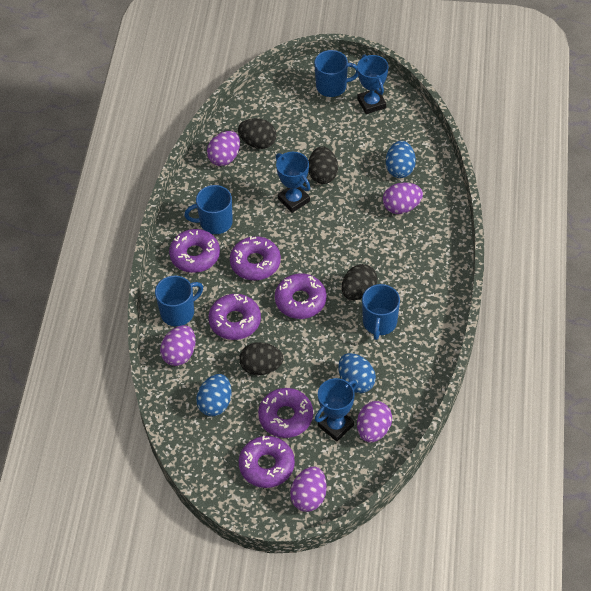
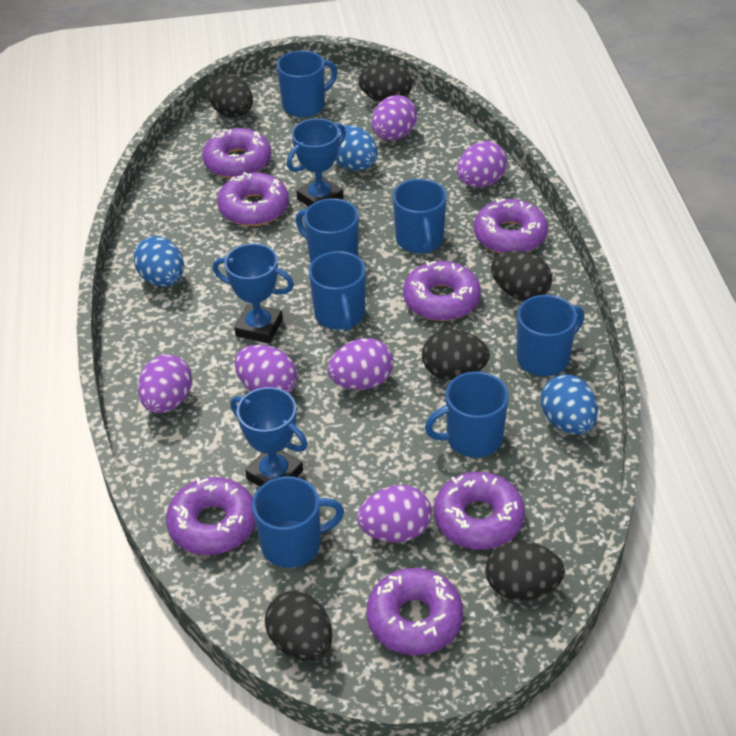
black egg: 4 -> 6
blue mug: 4 -> 7
purple donut: 6 -> 7
purple egg: 5 -> 6

